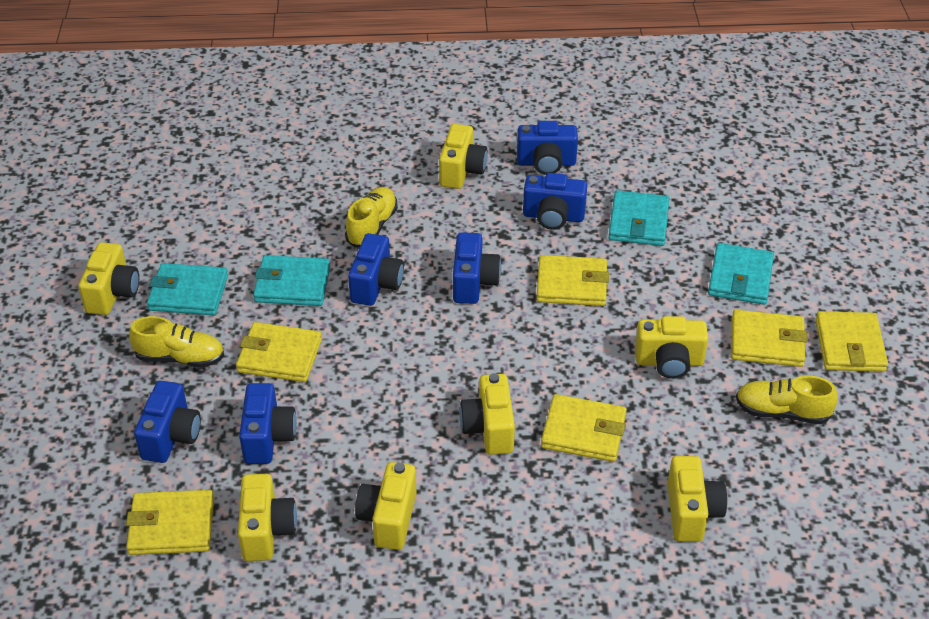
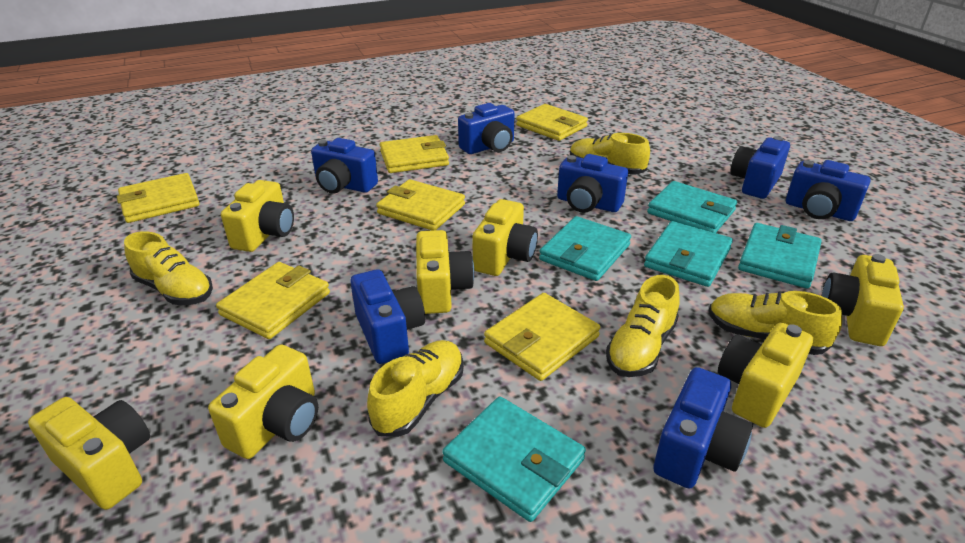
blue camera: 6 -> 7
turquoise wallet: 4 -> 5
yellow shoe: 3 -> 5

